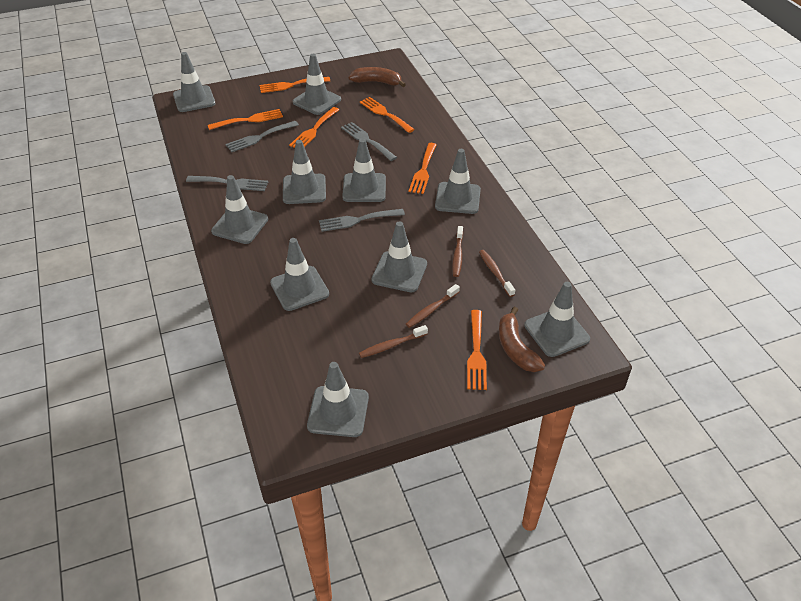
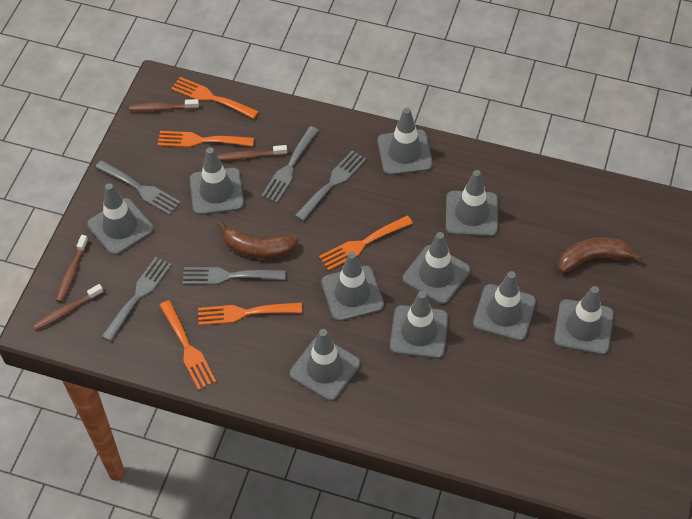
grey fork: 4 -> 5
orange fork: 6 -> 5

